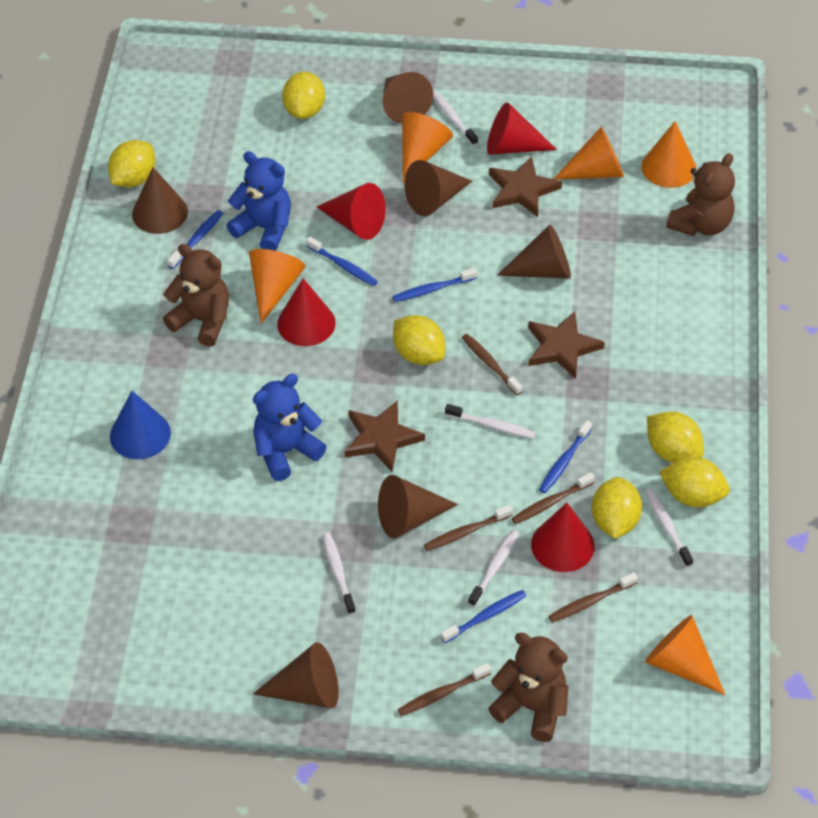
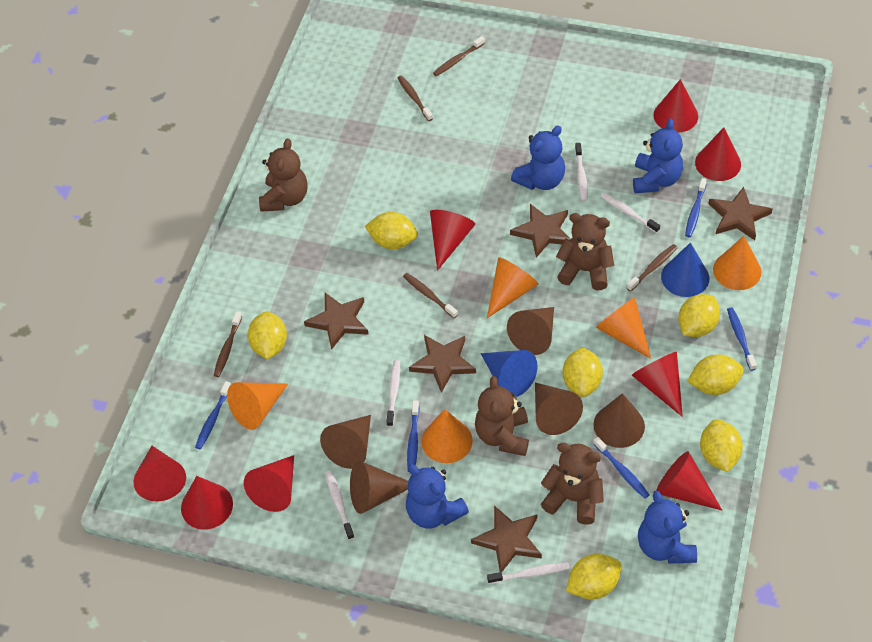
blue cone: 1 -> 2
blue teddy bear: 2 -> 4
brown cone: 6 -> 5
brown star: 3 -> 5
brown teddy bear: 3 -> 4
red cone: 4 -> 8
yellow lemon: 6 -> 7

